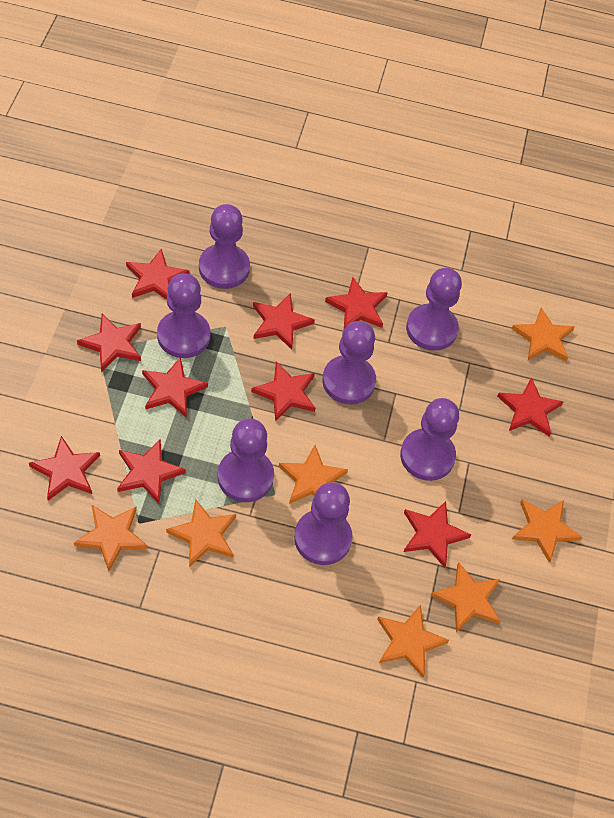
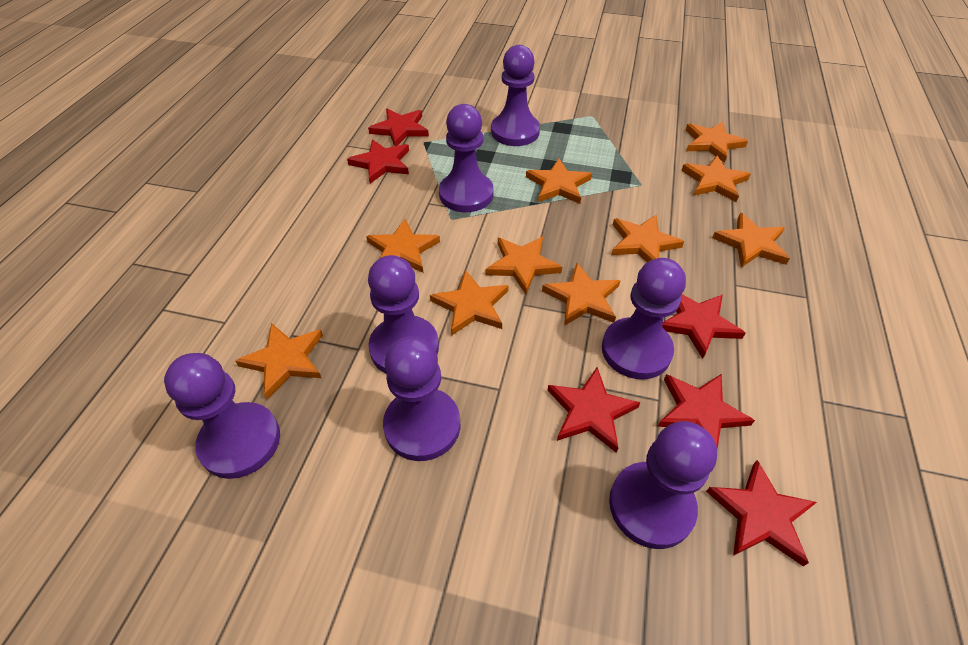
orange star: 7 -> 10
red star: 10 -> 6

